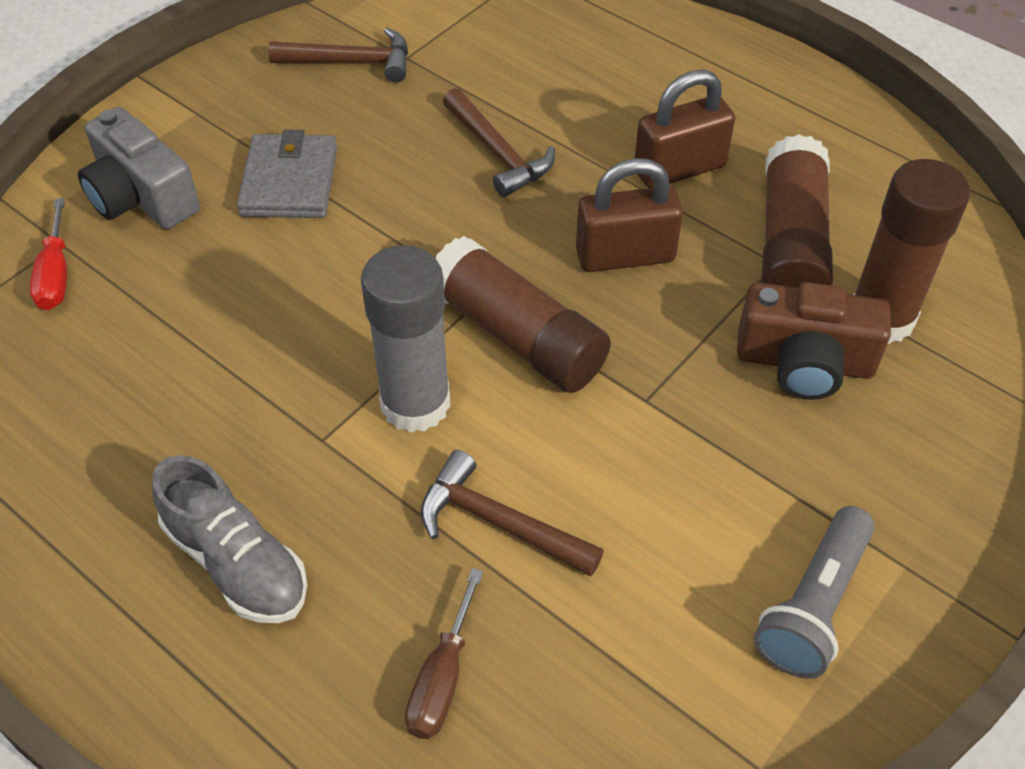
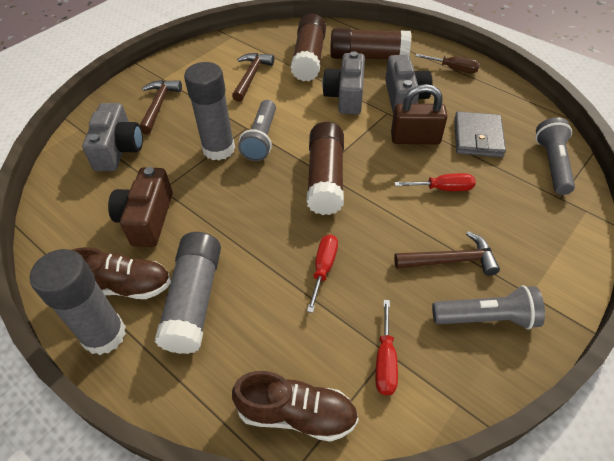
brown padlock: 2 -> 1
brown shoe: 0 -> 2
grey camera: 1 -> 3
grey flashlight: 1 -> 3
grey glue stick: 1 -> 3
grey shoe: 1 -> 0
red screwdriver: 1 -> 3

